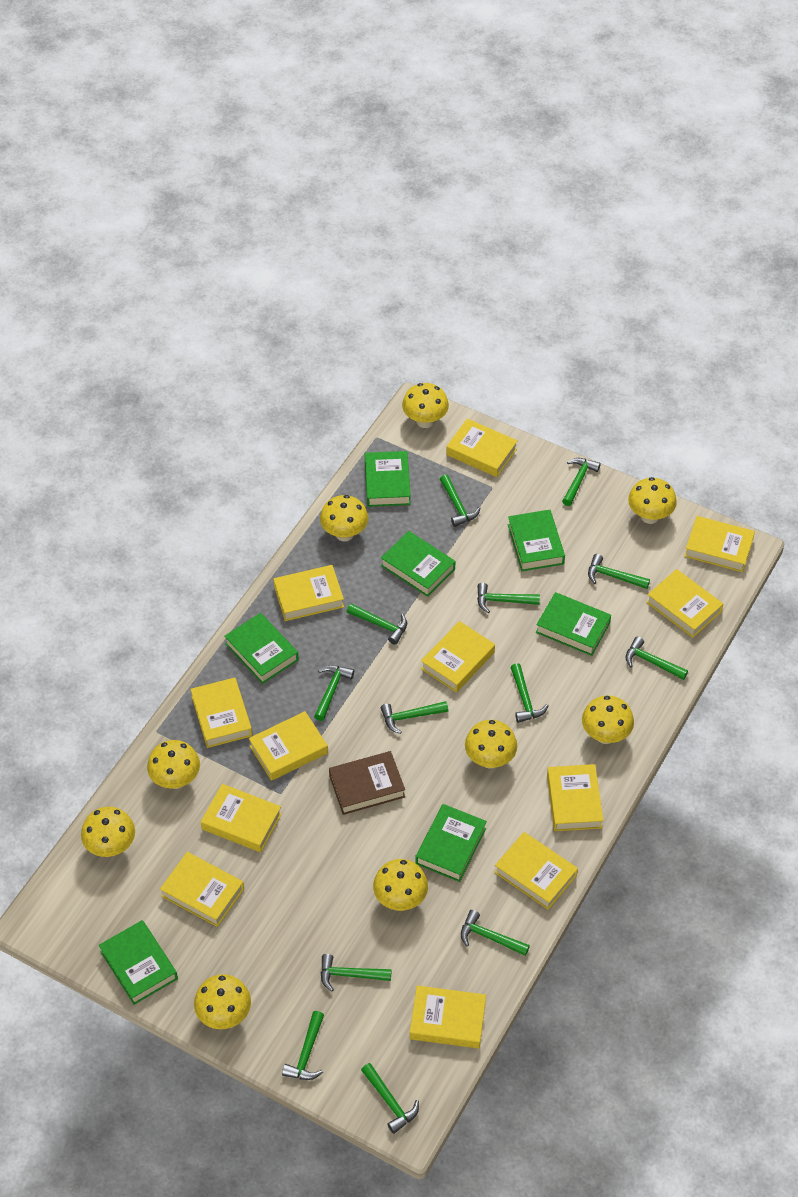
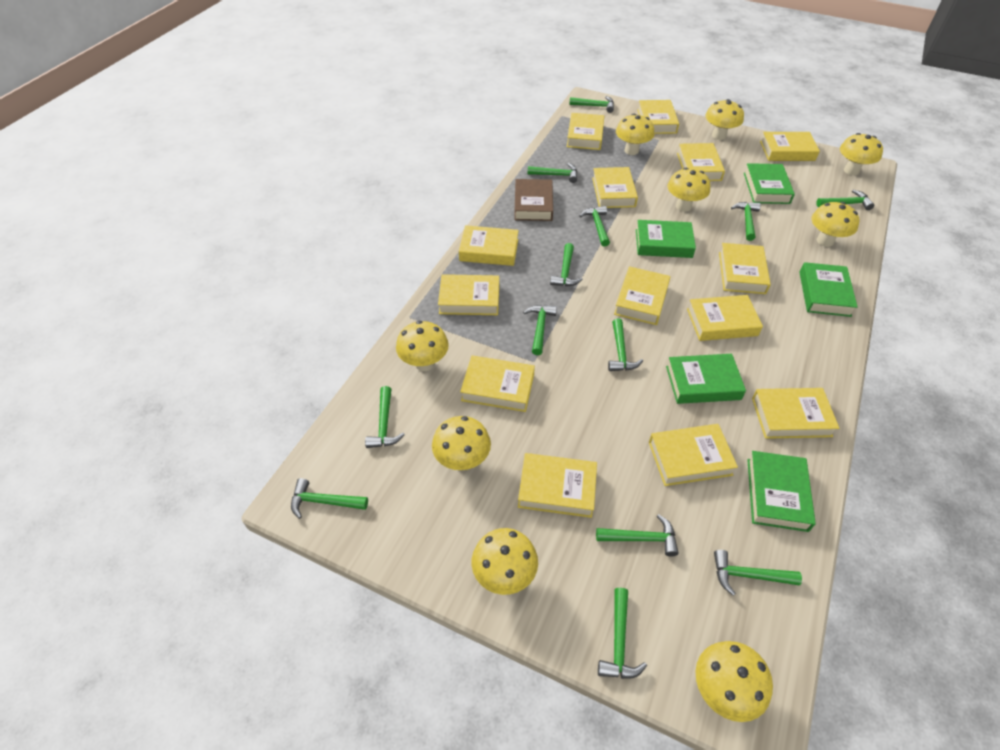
green book: 7 -> 5
yellow book: 12 -> 14

